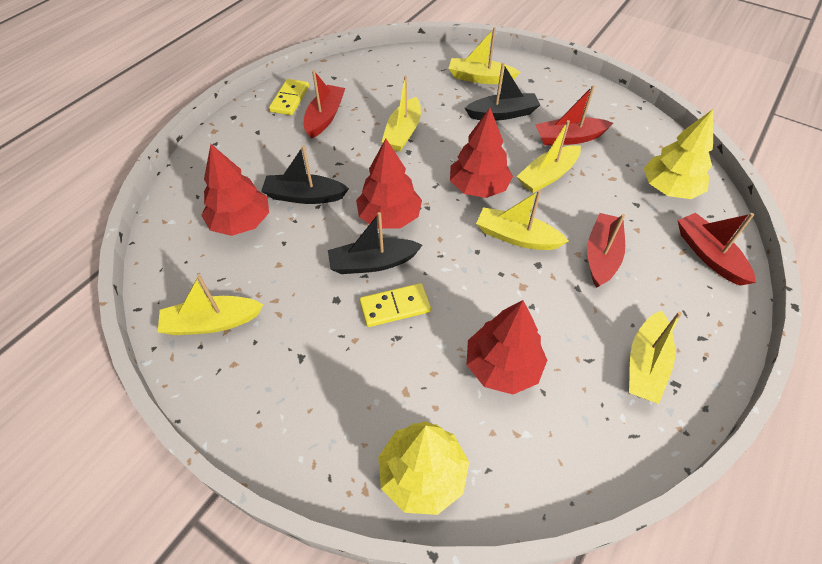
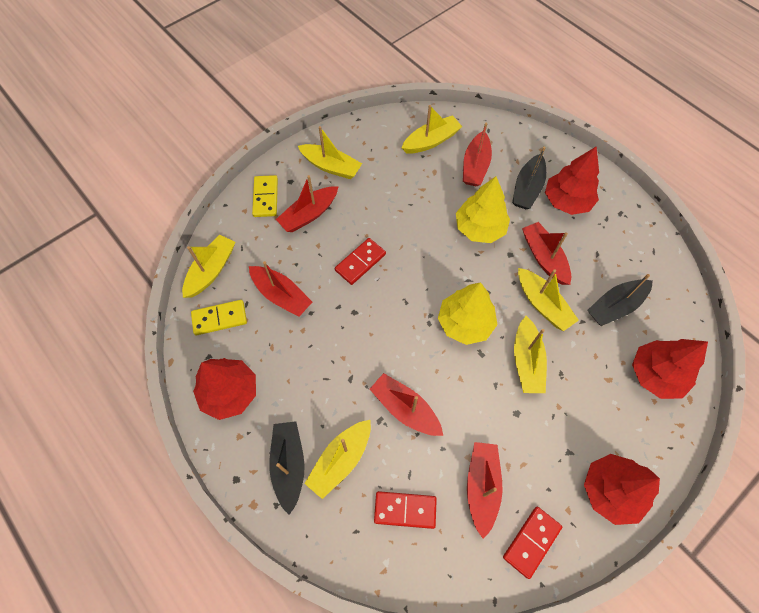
red boat: 4 -> 6
red domino: 0 -> 3

